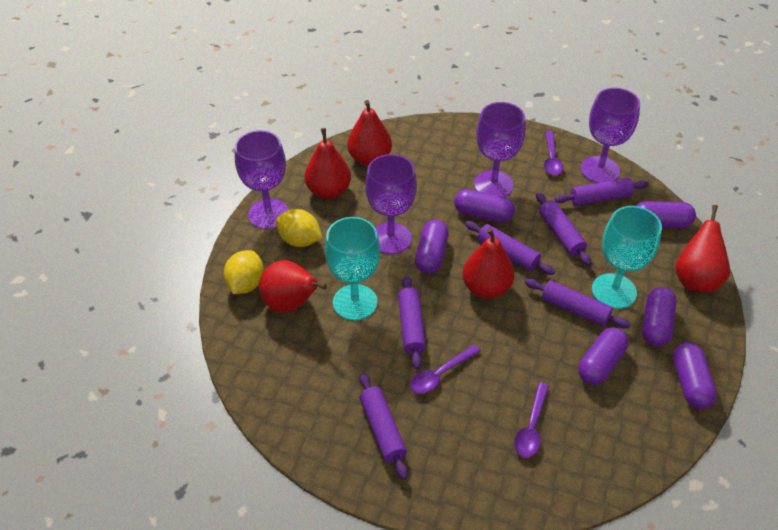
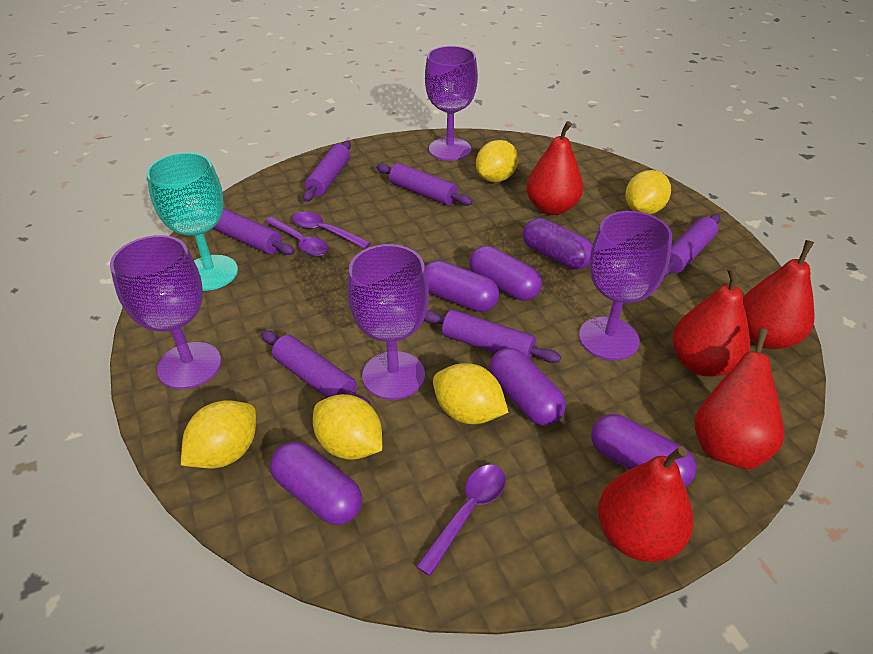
turquoise goblet: 2 -> 1
yellow lemon: 2 -> 5

